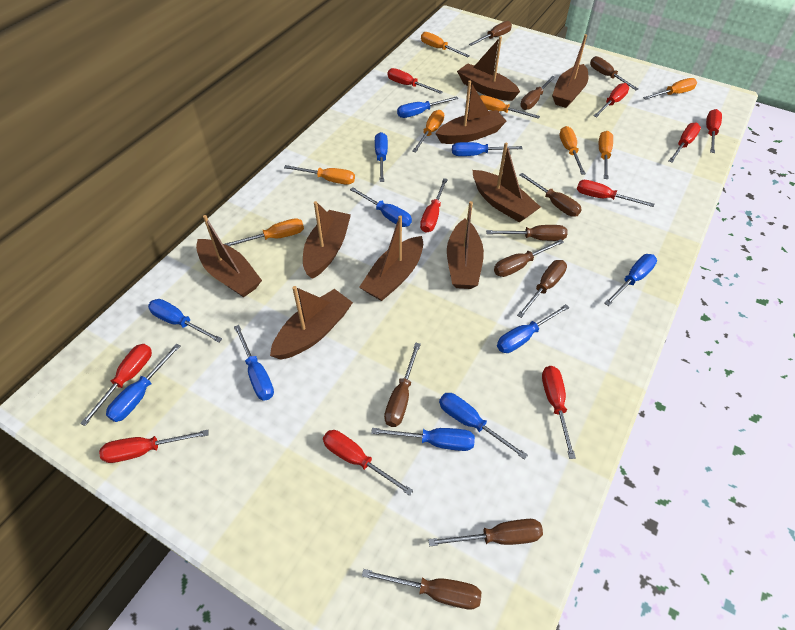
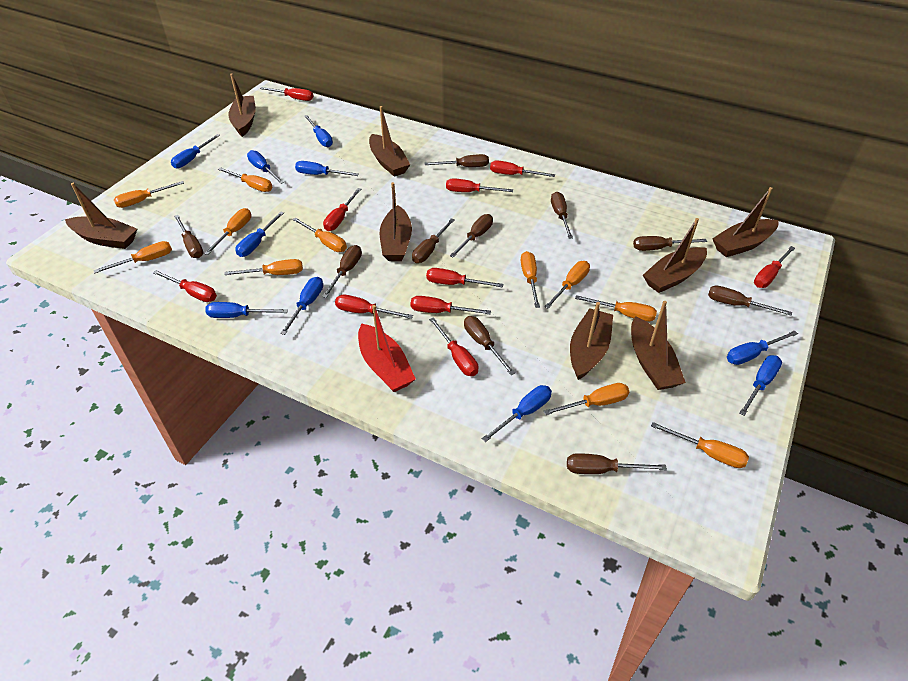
blue screwdriver: 11 -> 10
brown boat: 9 -> 8
orange screwdriver: 8 -> 11
red boat: 0 -> 1

